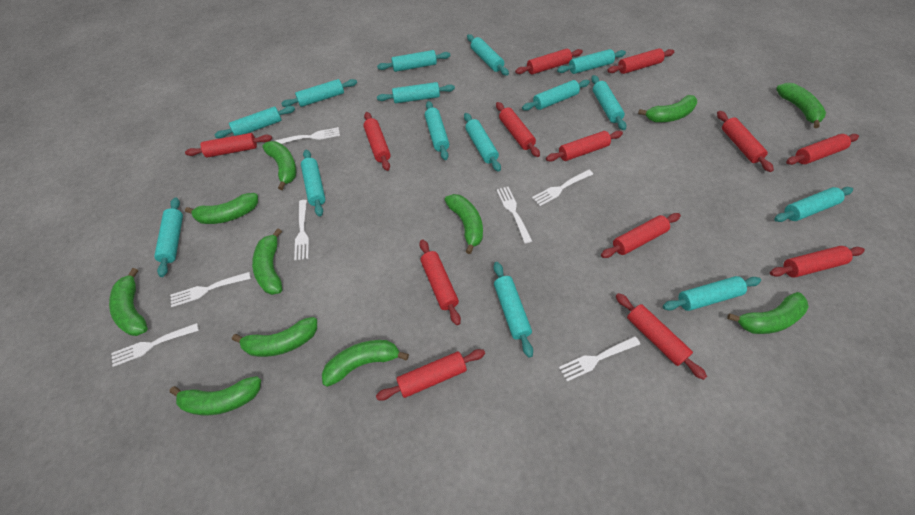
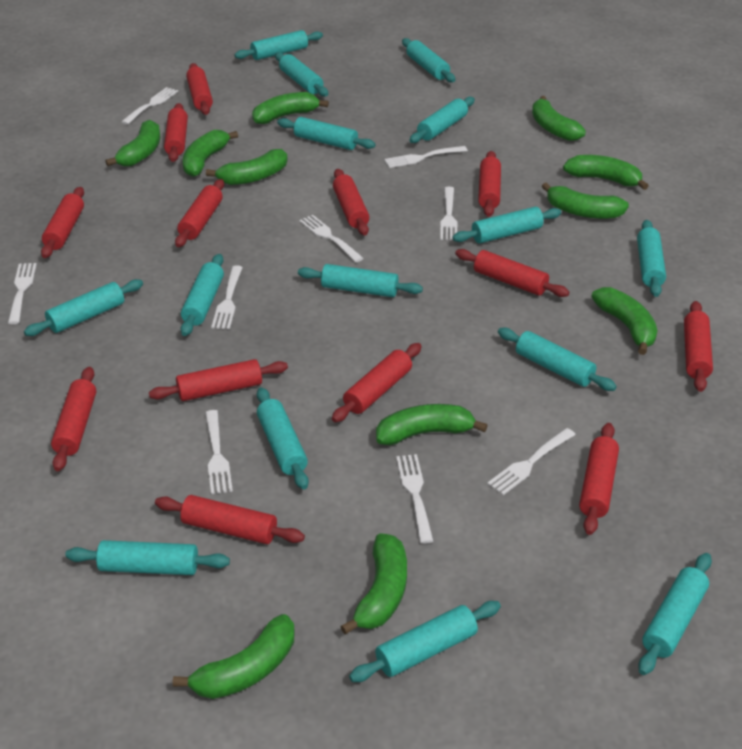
white fork: 7 -> 9

